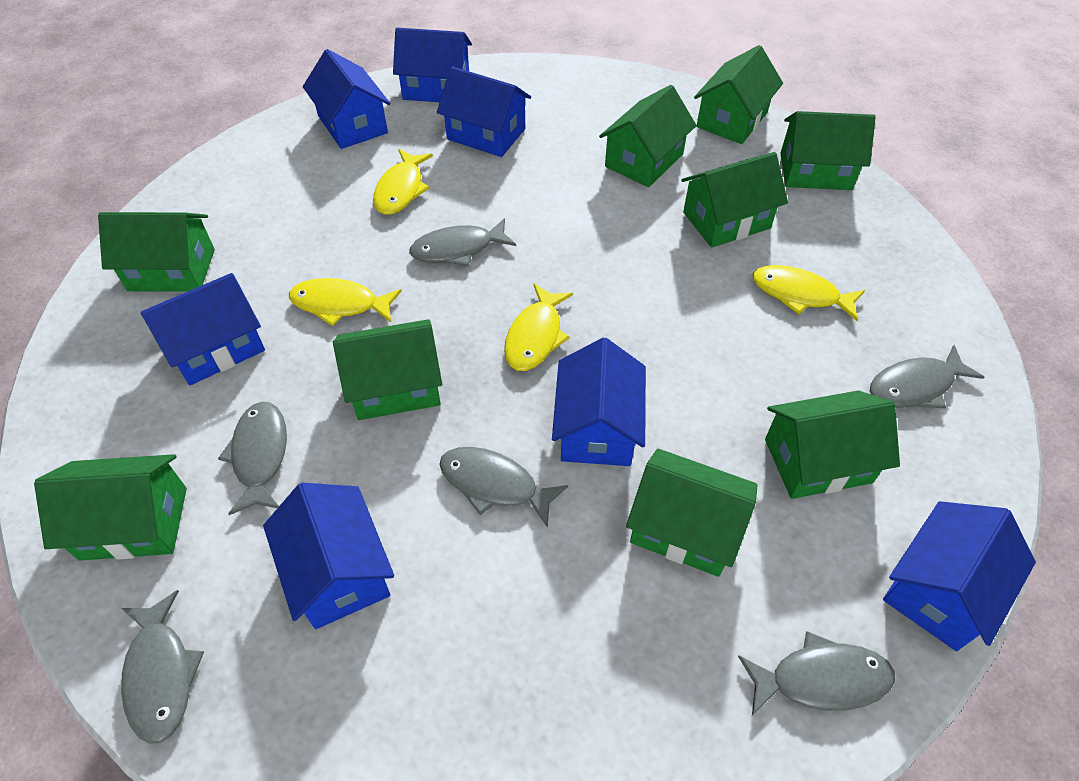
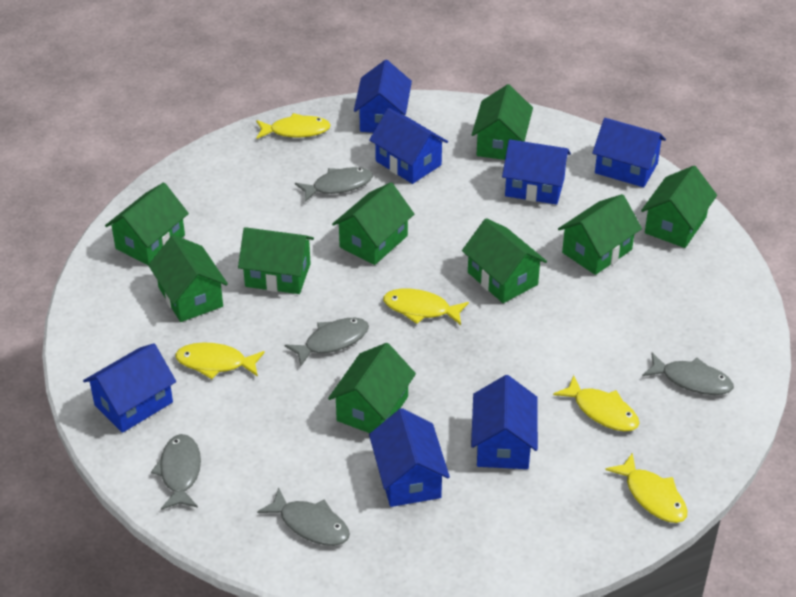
grey fish: 6 -> 5
yellow fish: 4 -> 5

